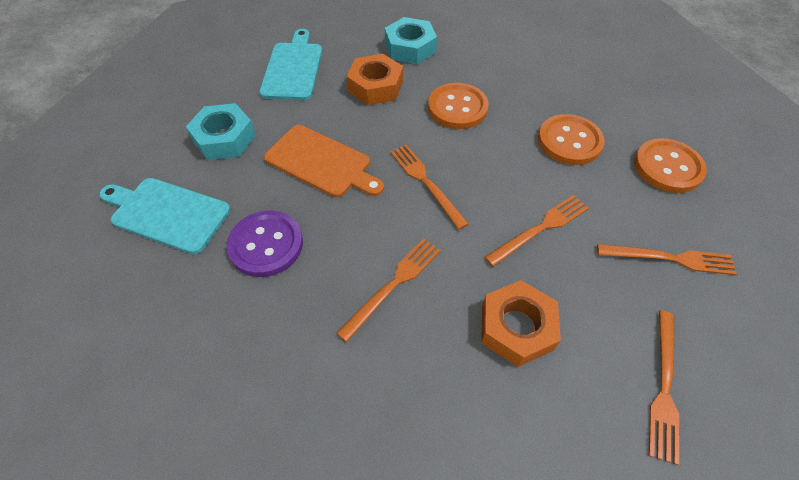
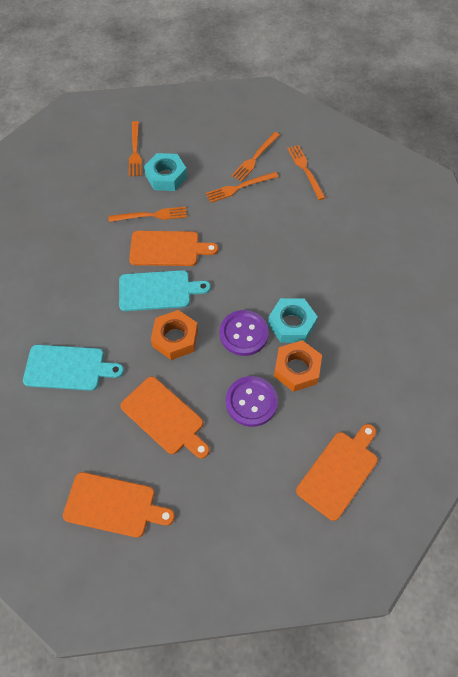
orange button: 3 -> 0
orange cutting board: 1 -> 4
purple button: 1 -> 2

